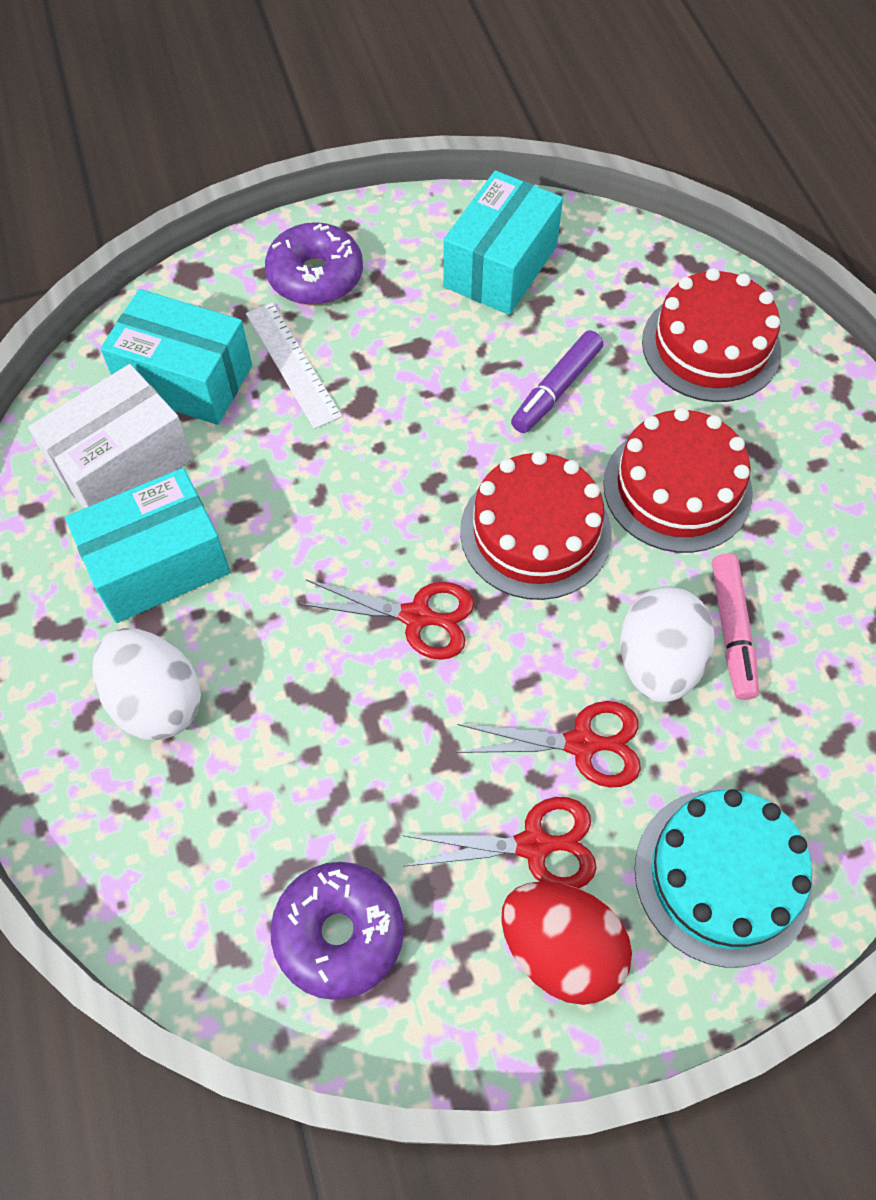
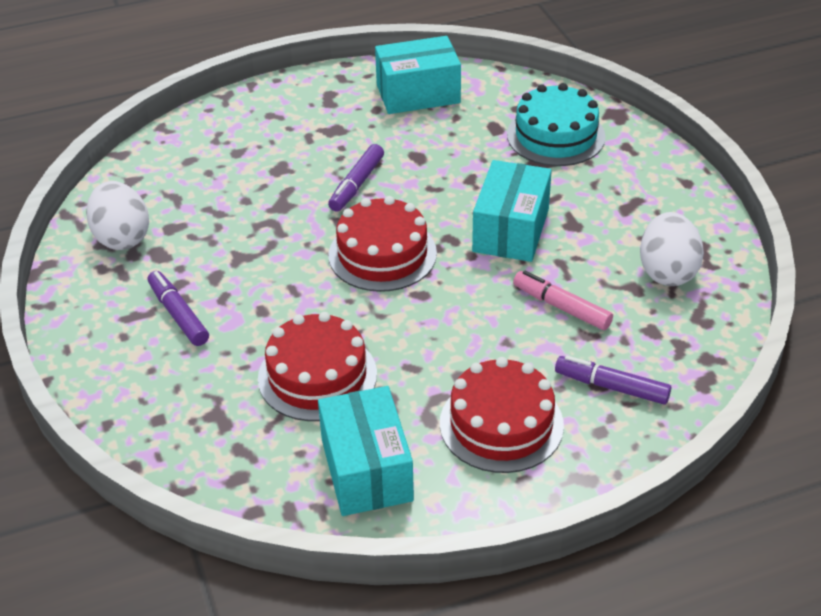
purple donut: 2 -> 0
purple marker: 1 -> 3
red egg: 1 -> 0
red scissors: 3 -> 0
white box: 1 -> 0
white ruler: 1 -> 0

